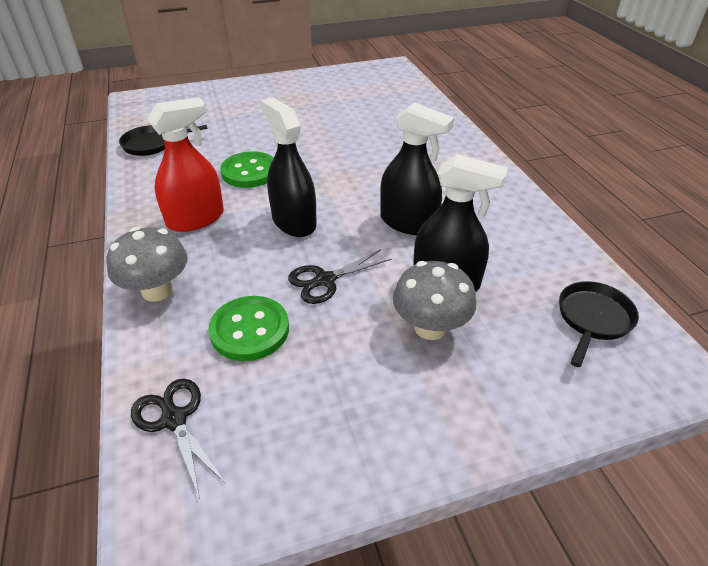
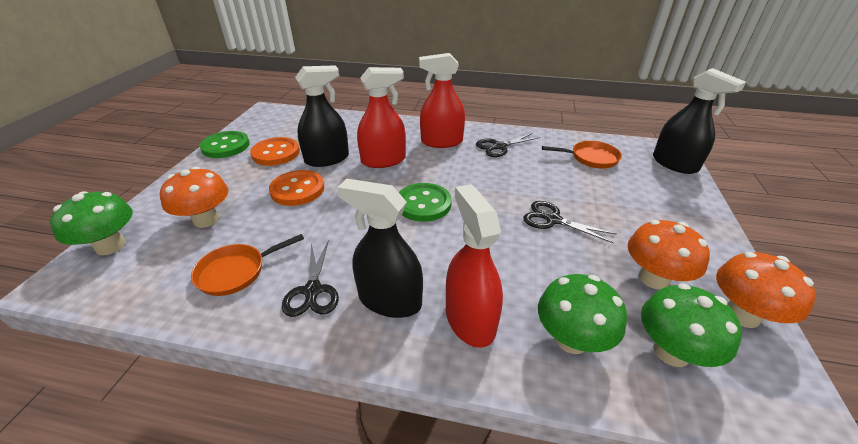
black pan: 2 -> 0
black scissors: 2 -> 3
green mushroom: 0 -> 3
grey mushroom: 2 -> 0
orange button: 0 -> 2
orange mushroom: 0 -> 3
orange pan: 0 -> 2
red spray bottle: 1 -> 3

